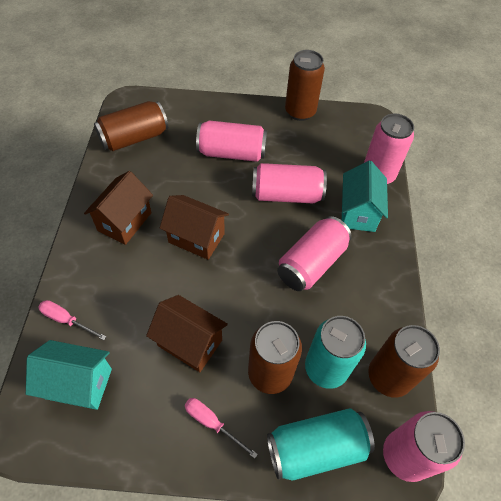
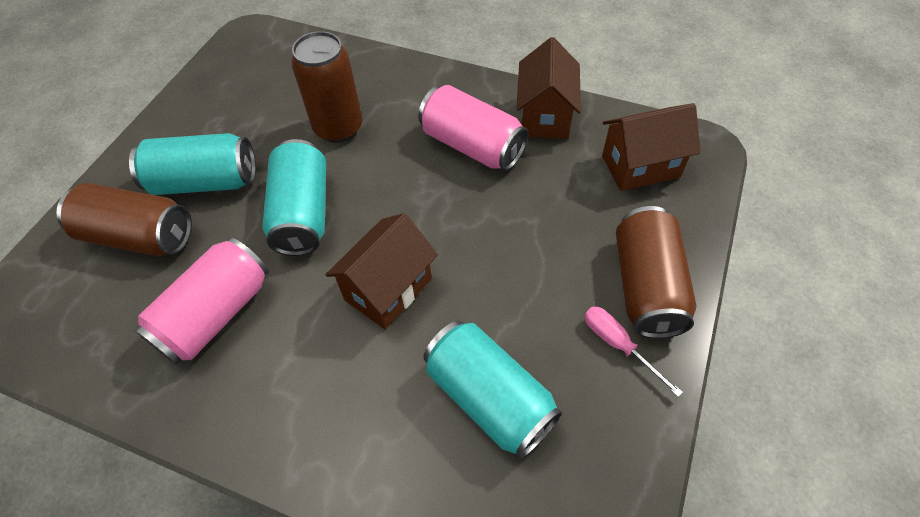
brown can: 4 -> 3
pink can: 5 -> 2
pink screwdriver: 2 -> 1
turquoise can: 2 -> 3
turquoise house: 2 -> 0

